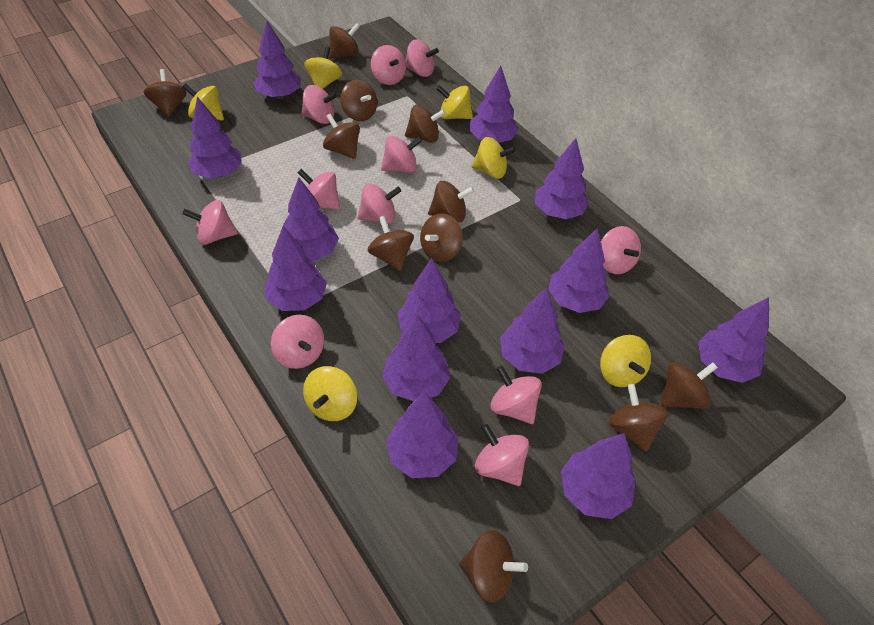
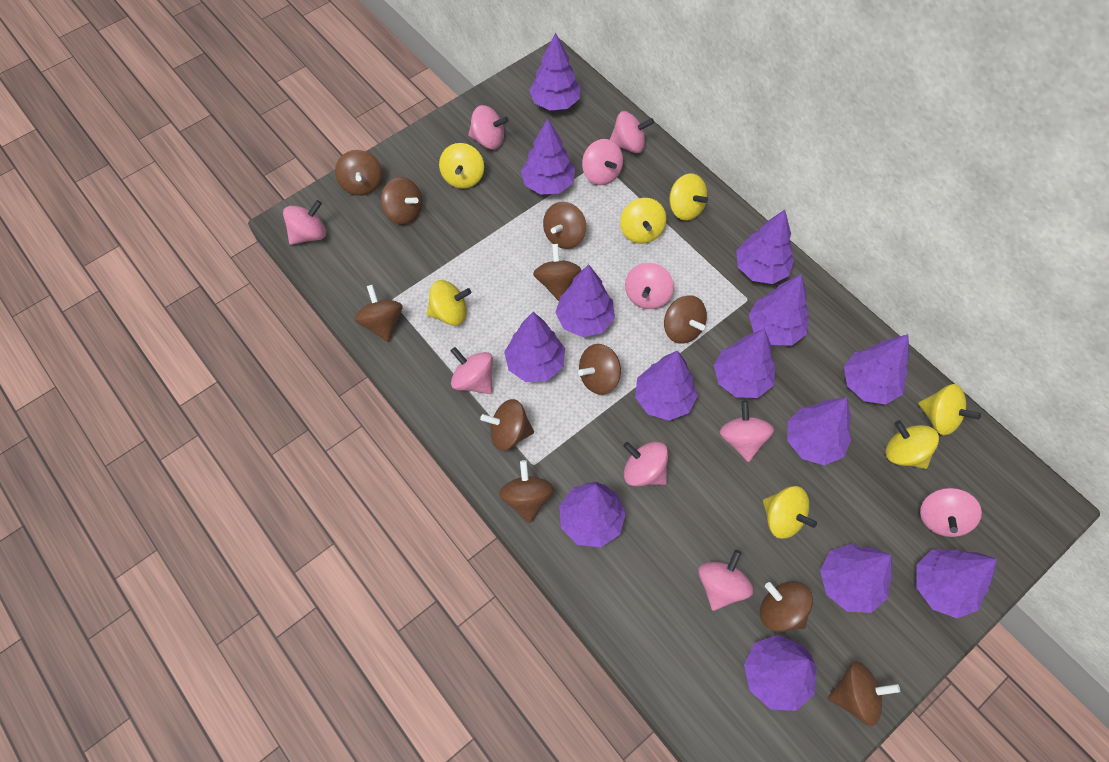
pink spinning top: 11 -> 10
purple tree: 13 -> 14
yellow spinning top: 6 -> 7

